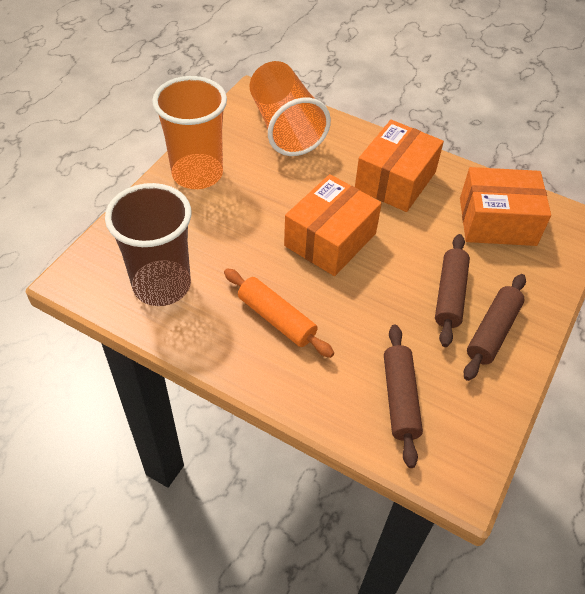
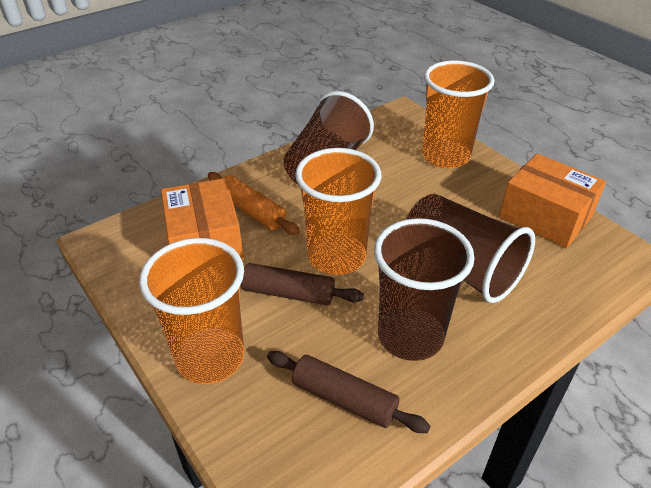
brown cup: 1 -> 3
brown rolling pin: 3 -> 2
orange box: 3 -> 2
orange cup: 2 -> 3

